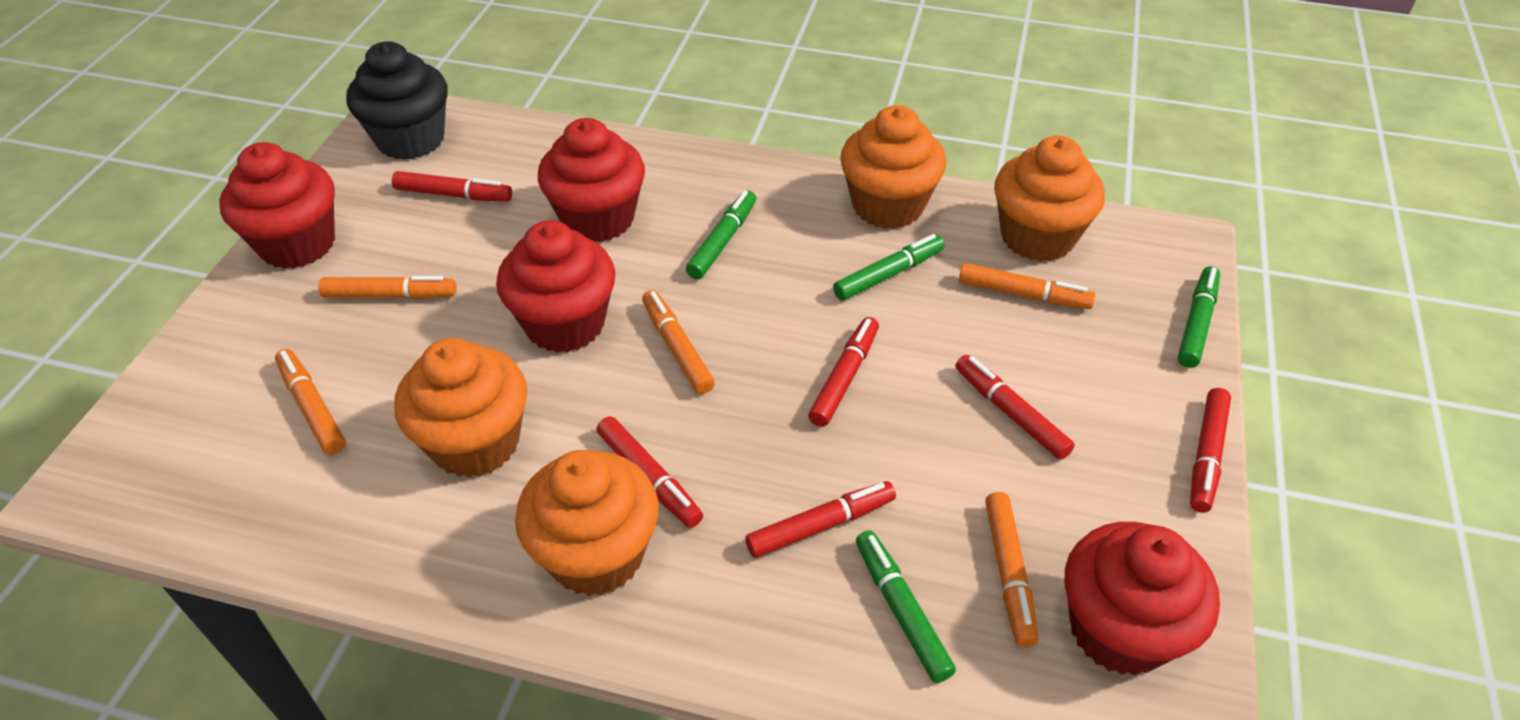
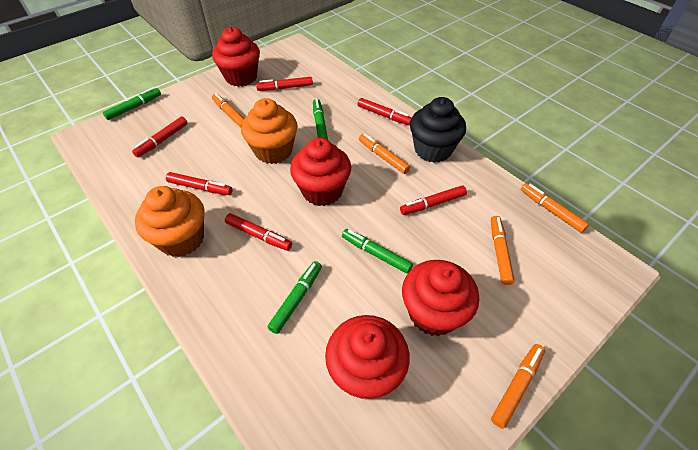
orange cupcake: 4 -> 2

